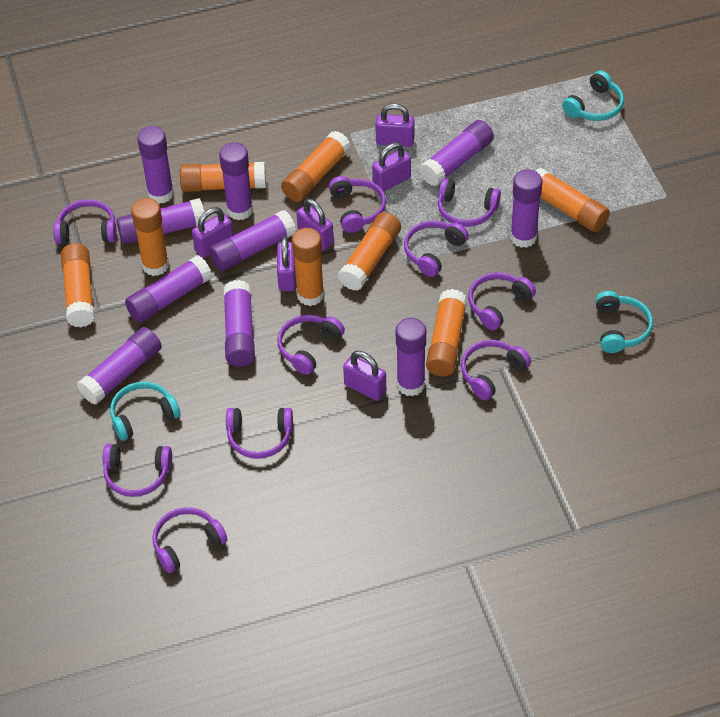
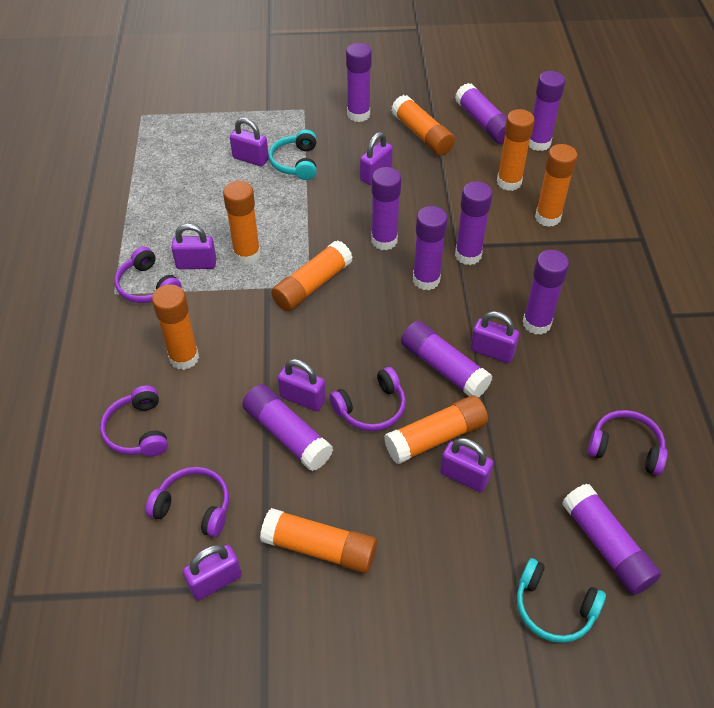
purple headphones: 10 -> 5
purple padlock: 6 -> 7
turquoise headphones: 3 -> 2

